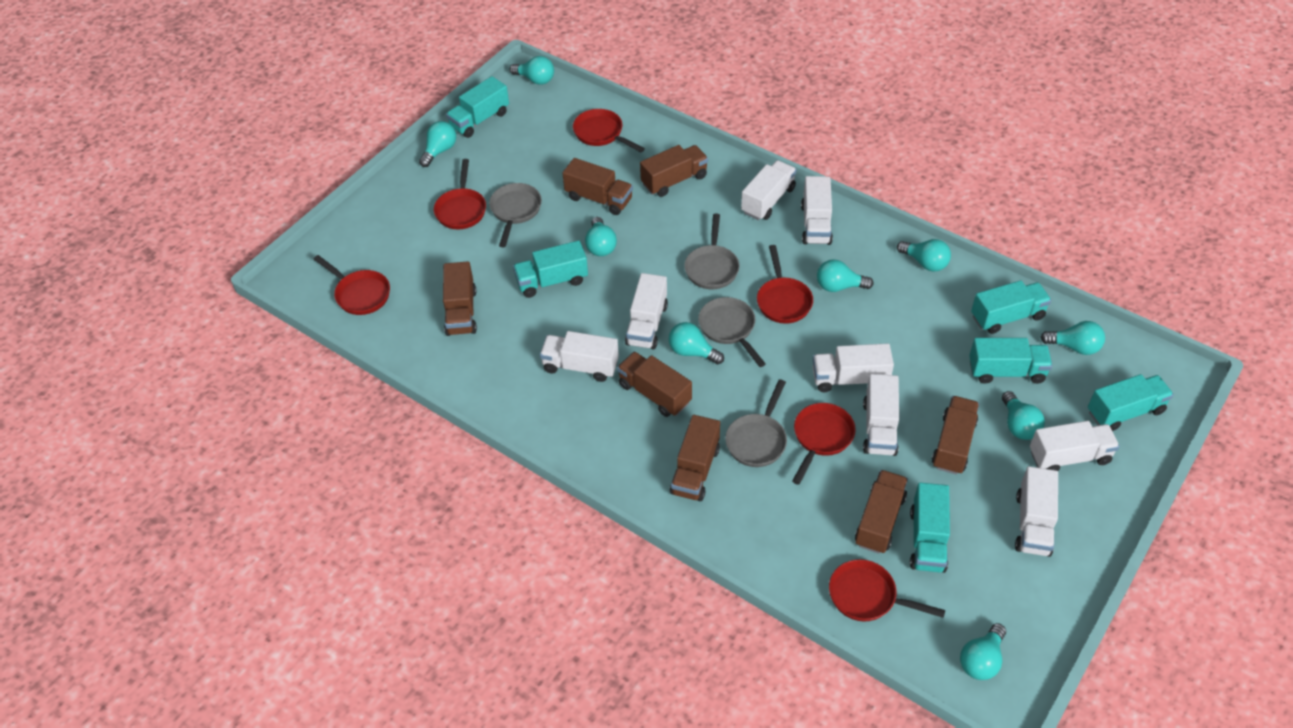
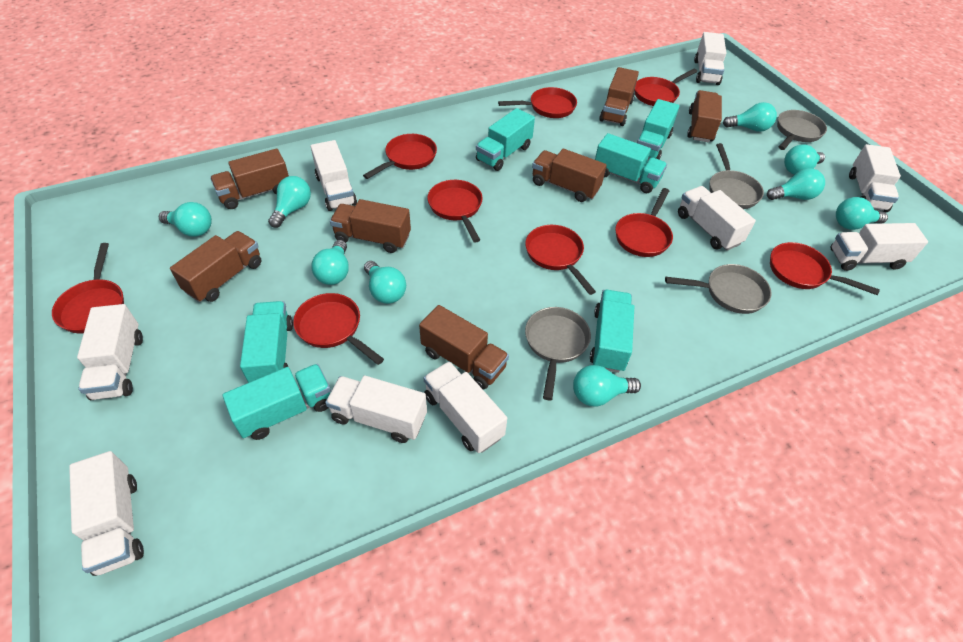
red pan: 6 -> 9
white truck: 8 -> 9

